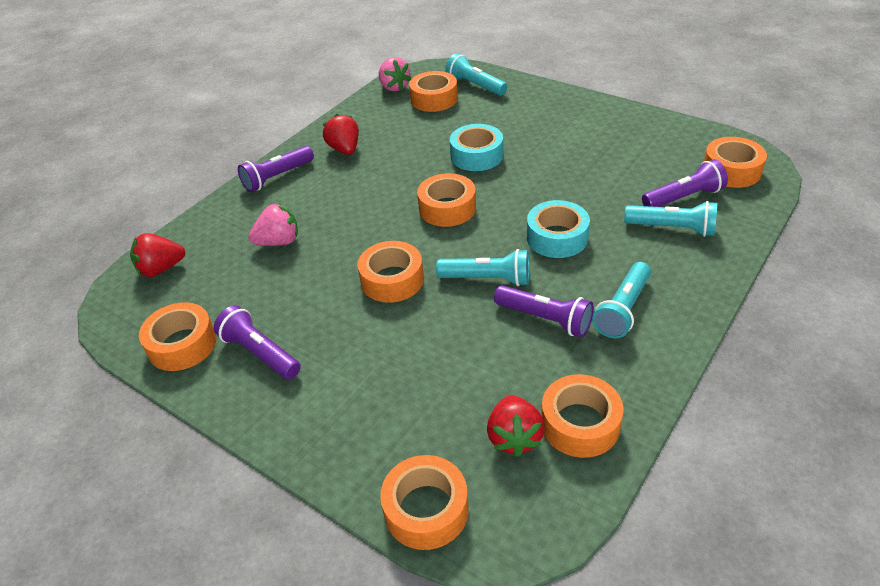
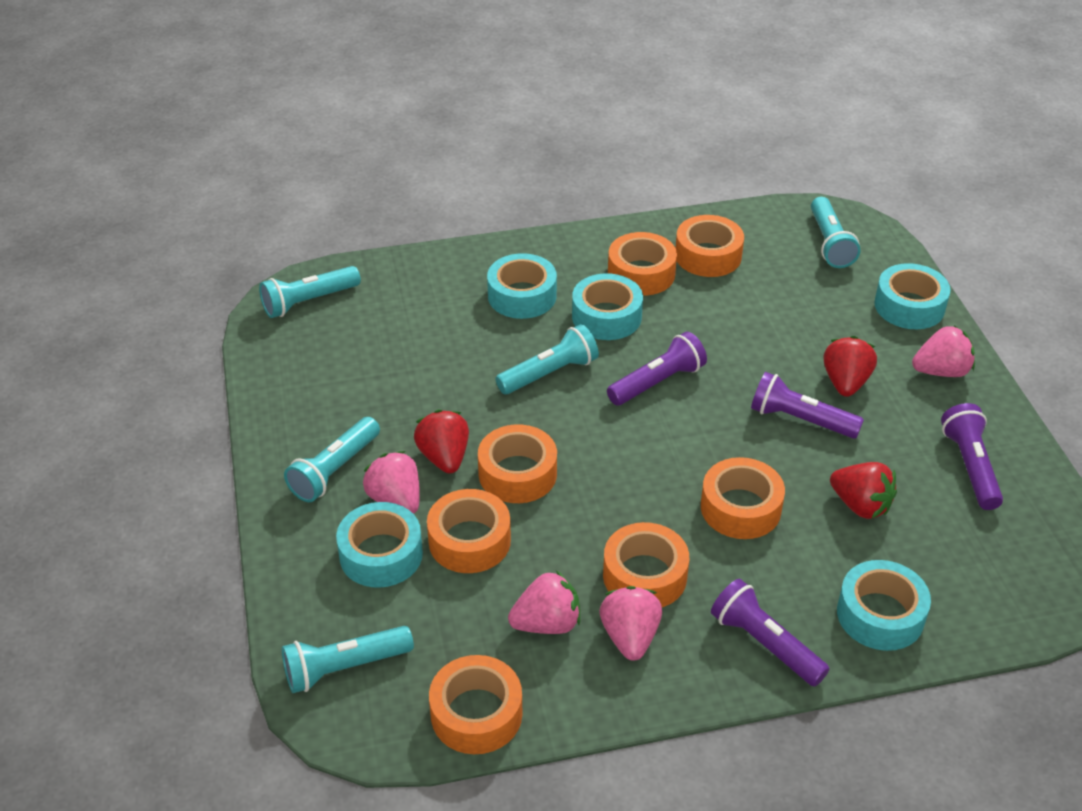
pink strawberry: 2 -> 4
turquoise flashlight: 4 -> 5
turquoise tape: 2 -> 5

